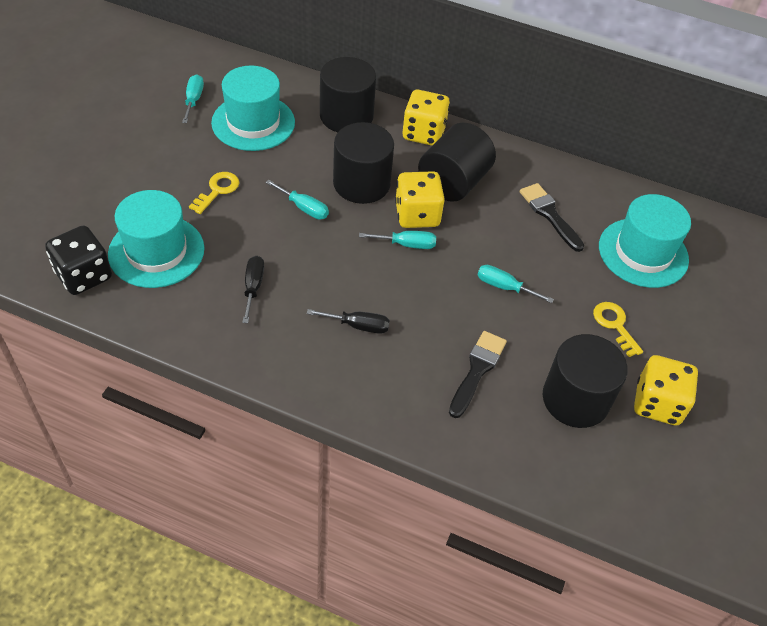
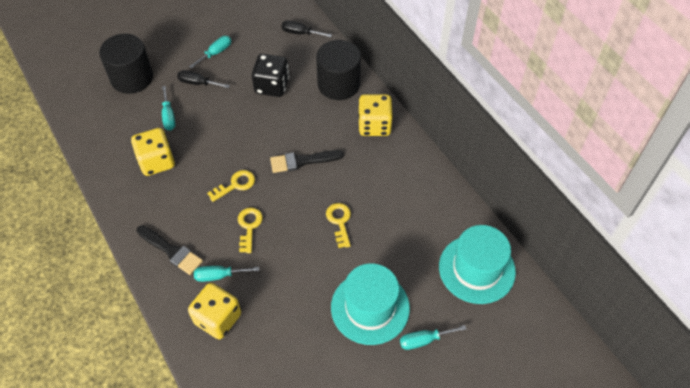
black cylinder: 4 -> 2
turquoise hat: 3 -> 2
yellow key: 2 -> 3

